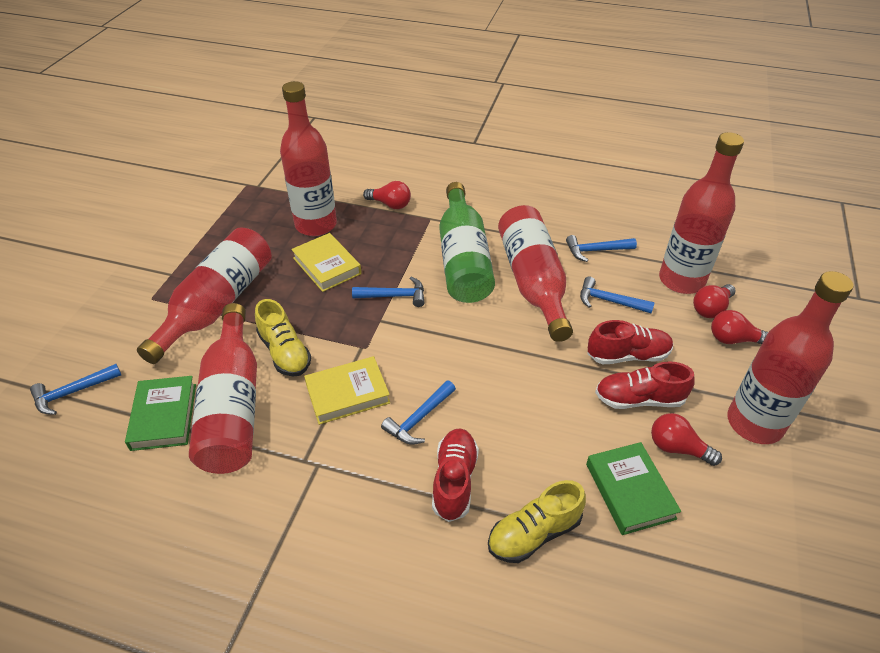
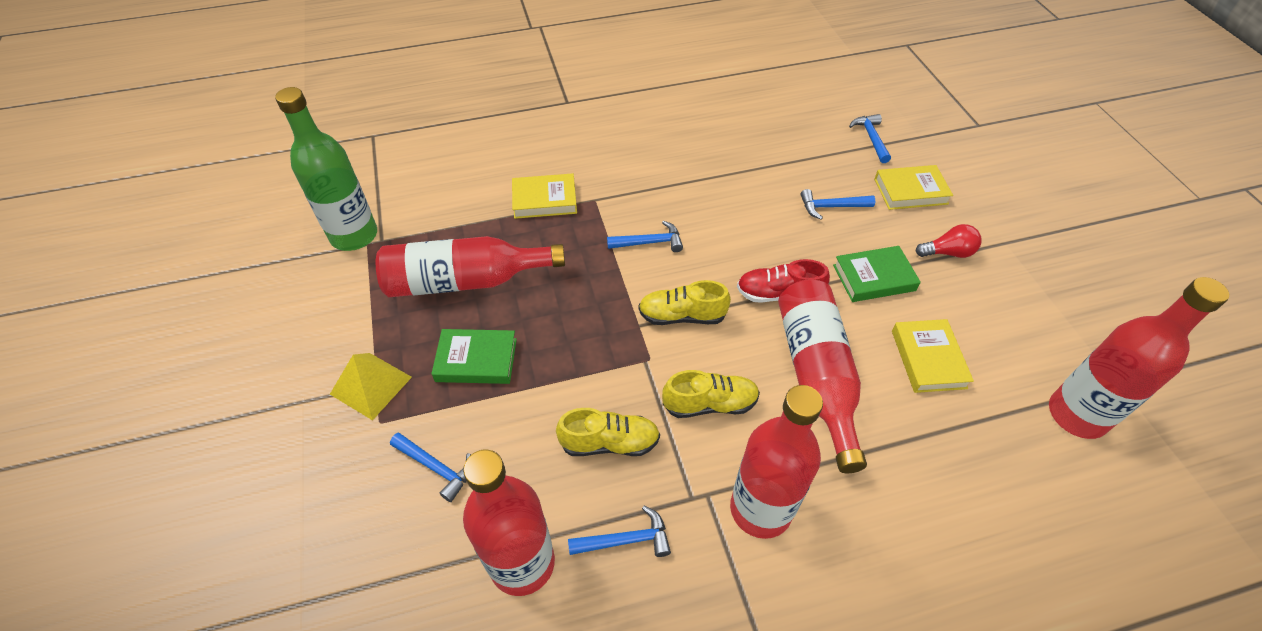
red bottle: 6 -> 5
red light bulb: 4 -> 1
red shoe: 3 -> 1
yellow book: 2 -> 3
yellow pyramid: 0 -> 1
yellow shoe: 2 -> 3

